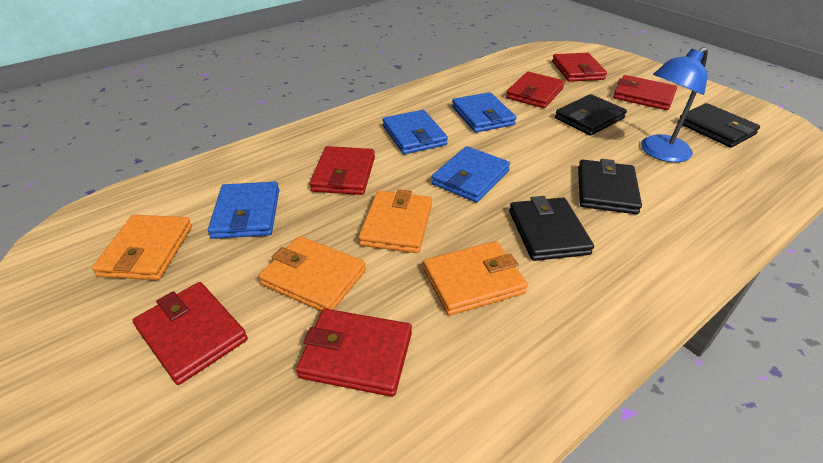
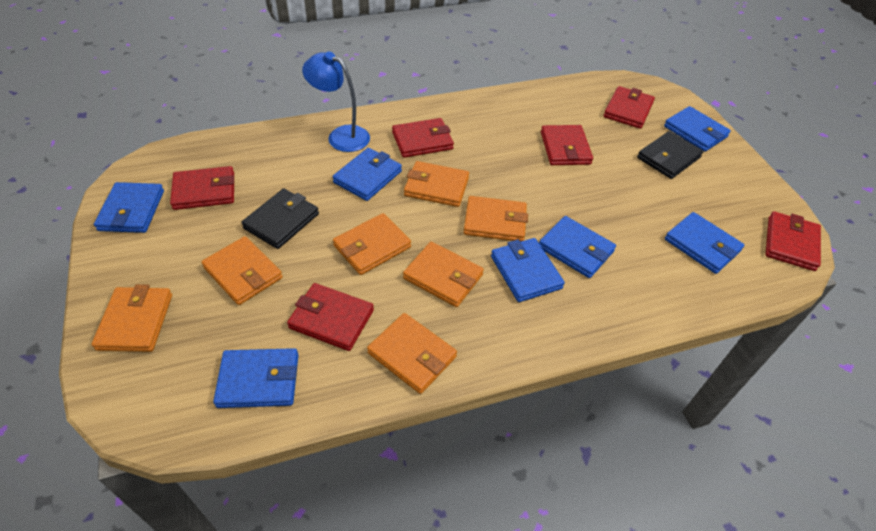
black wallet: 4 -> 2
blue wallet: 4 -> 7
orange wallet: 4 -> 7

